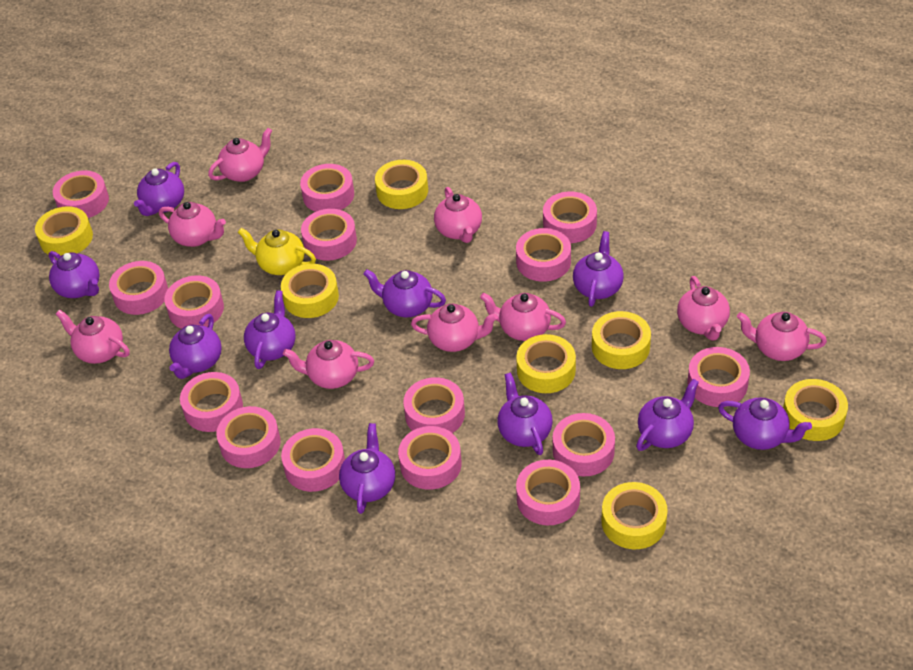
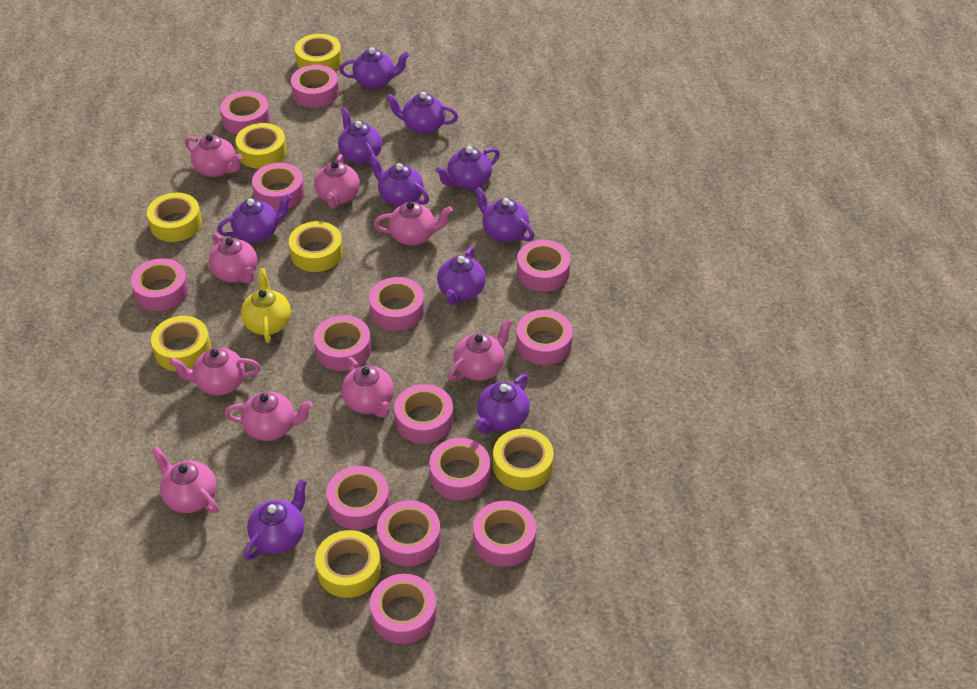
pink tape: 15 -> 14

